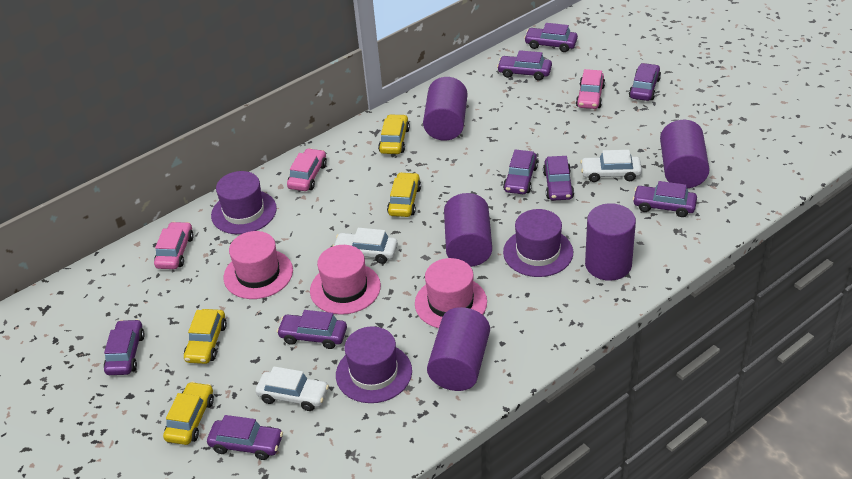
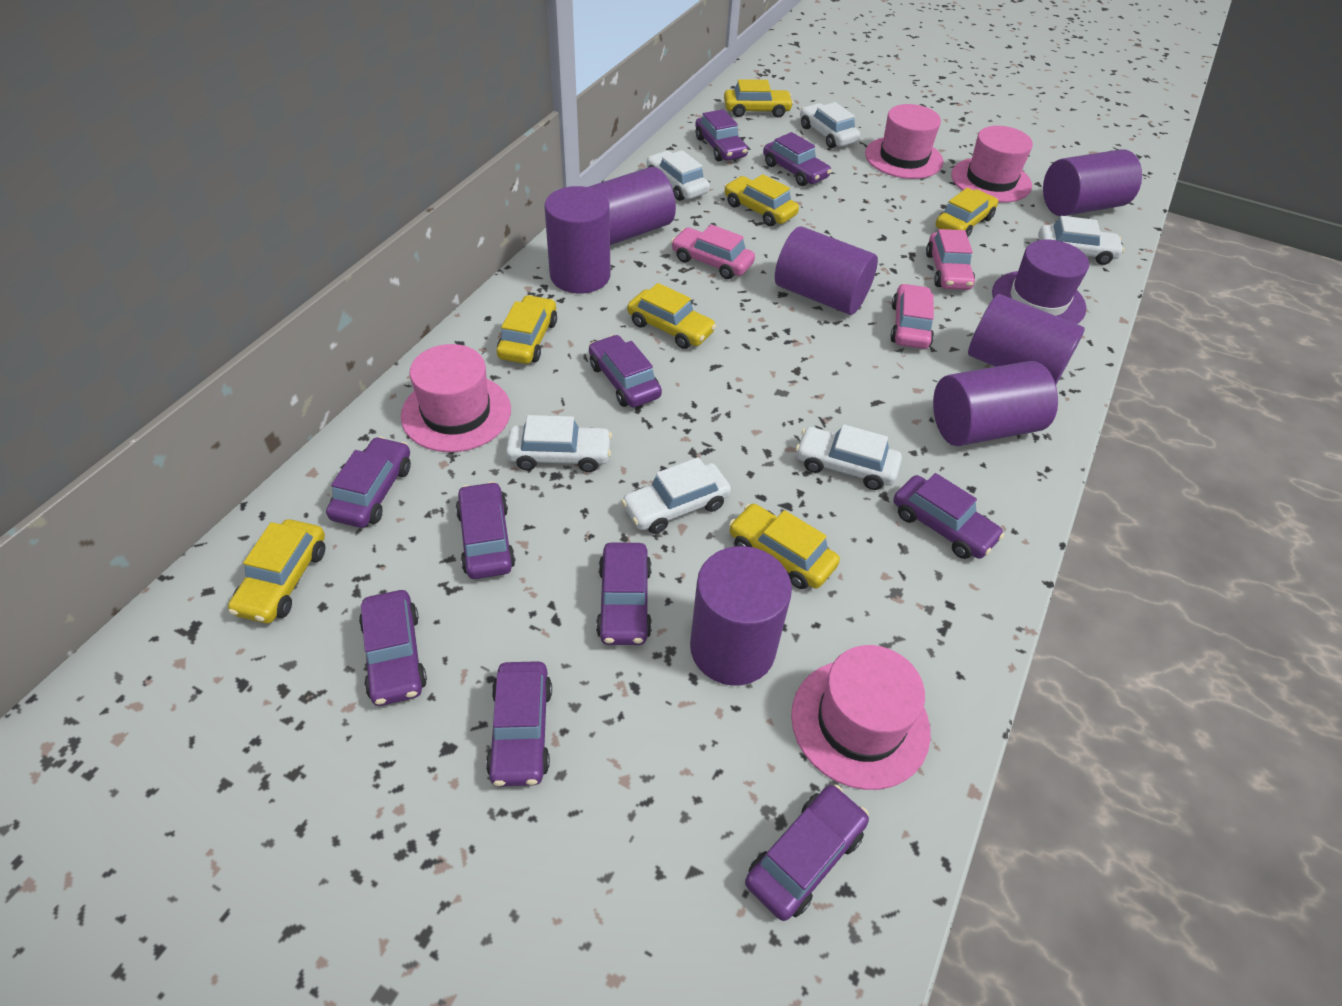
pink hat: 3 -> 4
purple car: 9 -> 10
purple cylinder: 5 -> 7
purple hat: 3 -> 1
white car: 3 -> 6
yellow car: 4 -> 7

